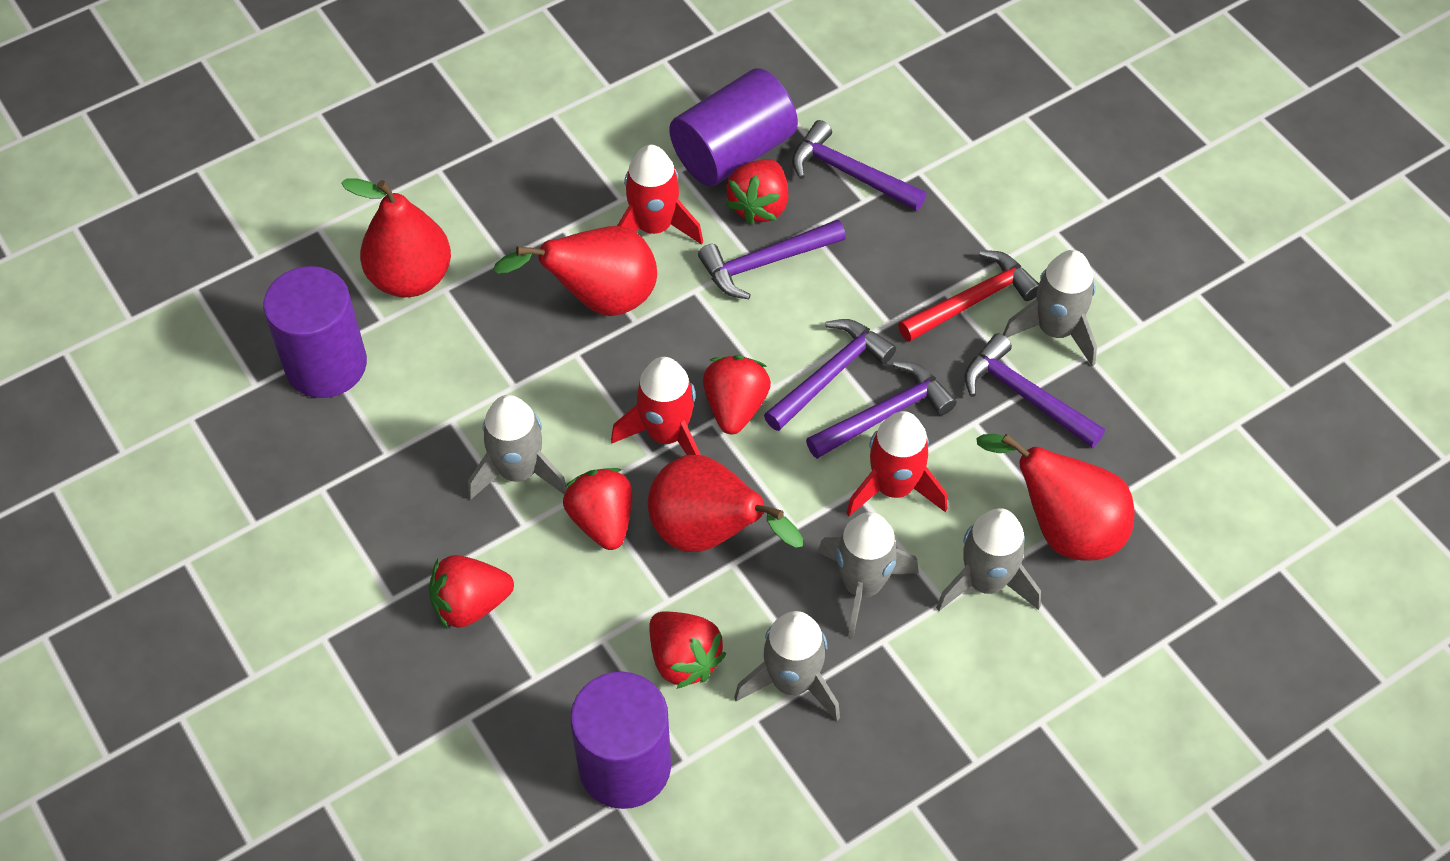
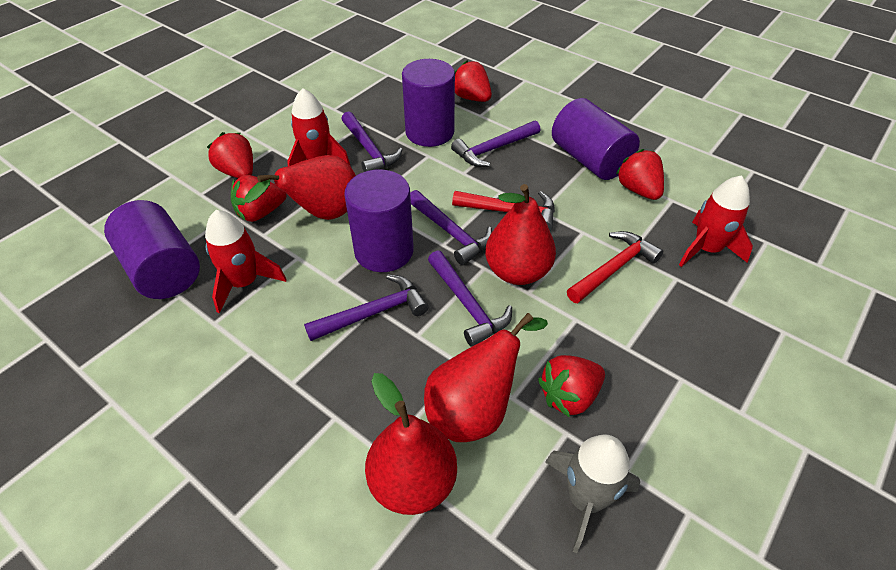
grey rocket: 5 -> 1
purple cylinder: 3 -> 4
red hammer: 1 -> 2

